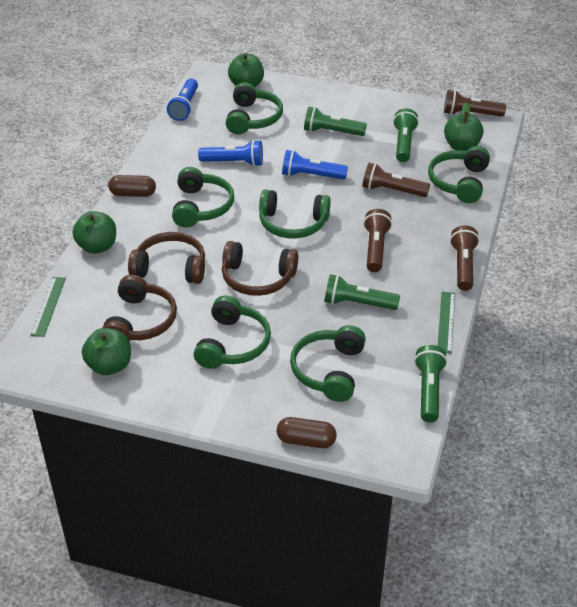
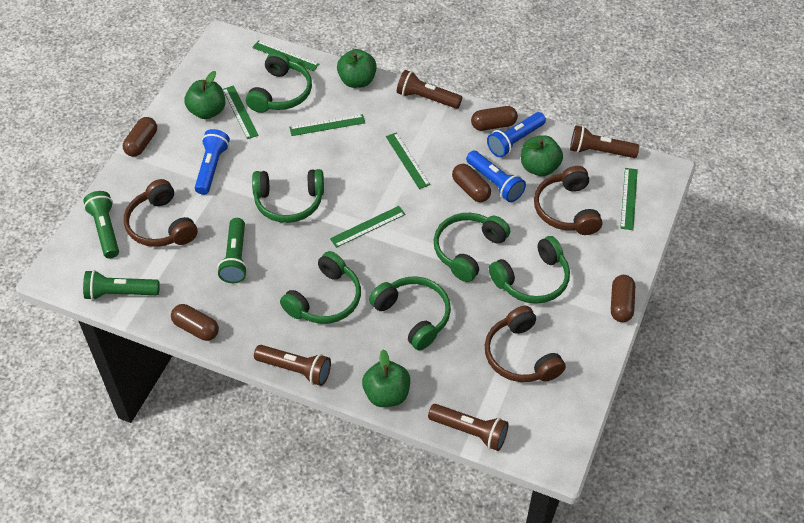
brown capsule: 2 -> 5
green flashlight: 4 -> 3
green ruler: 2 -> 6

